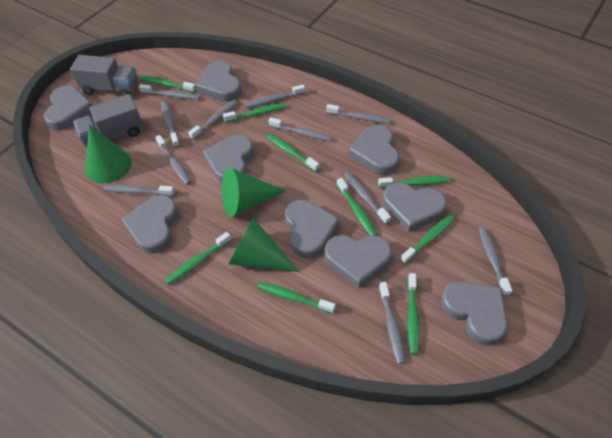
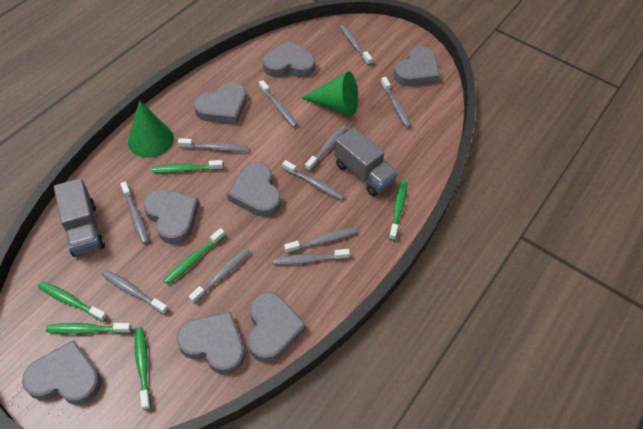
green cone: 3 -> 2
green toothbrush: 9 -> 6
grey heart: 9 -> 8

